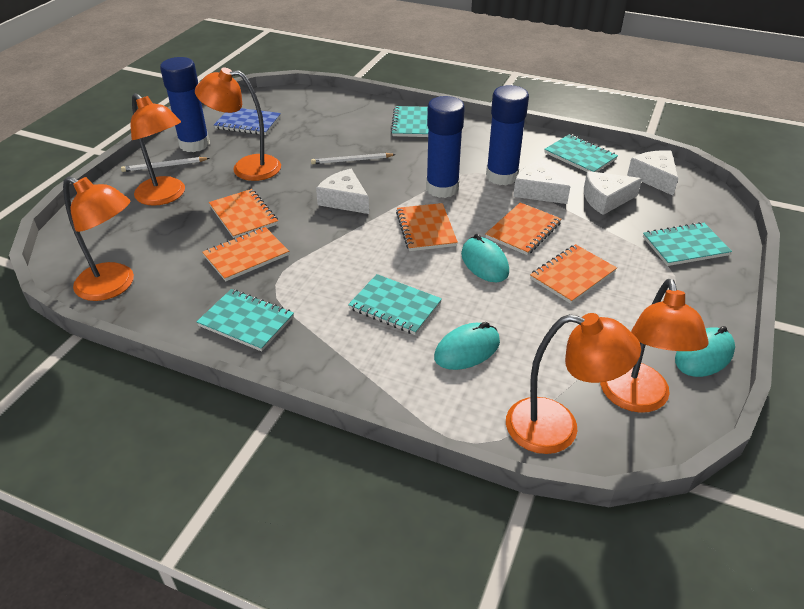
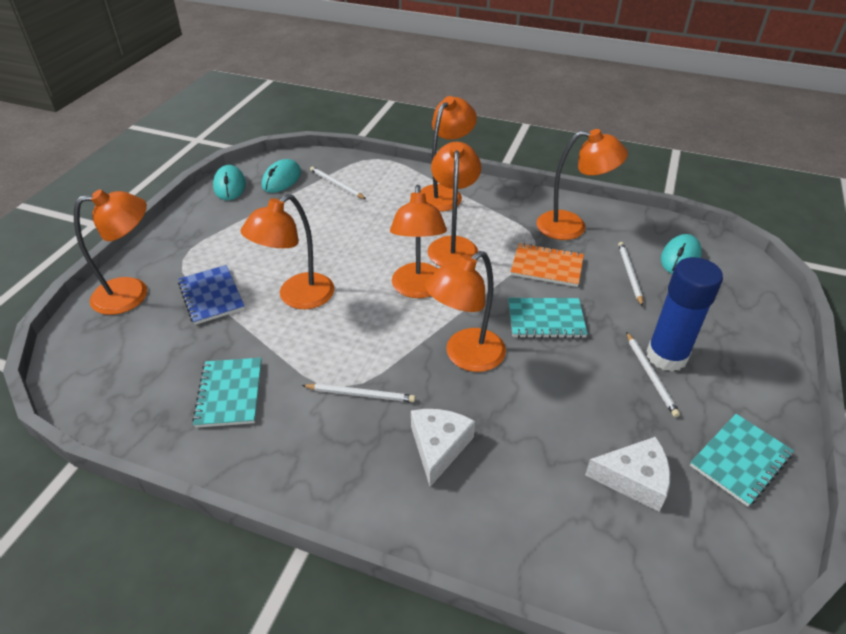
blue glue stick: 3 -> 1
orange lamp: 5 -> 7
orange notebook: 5 -> 1
turquoise notebook: 5 -> 3
white cheese: 4 -> 2
white pencil: 2 -> 4

